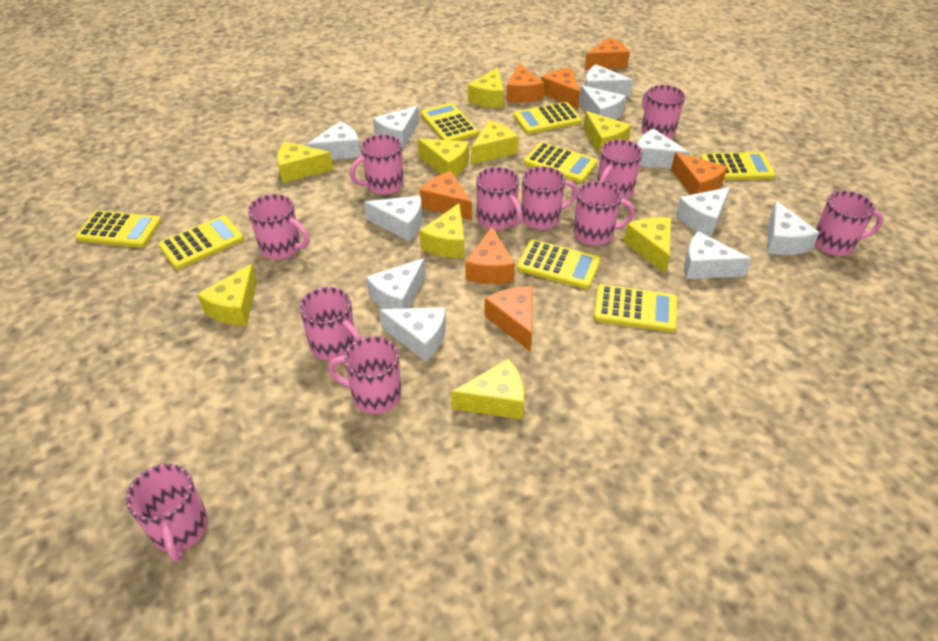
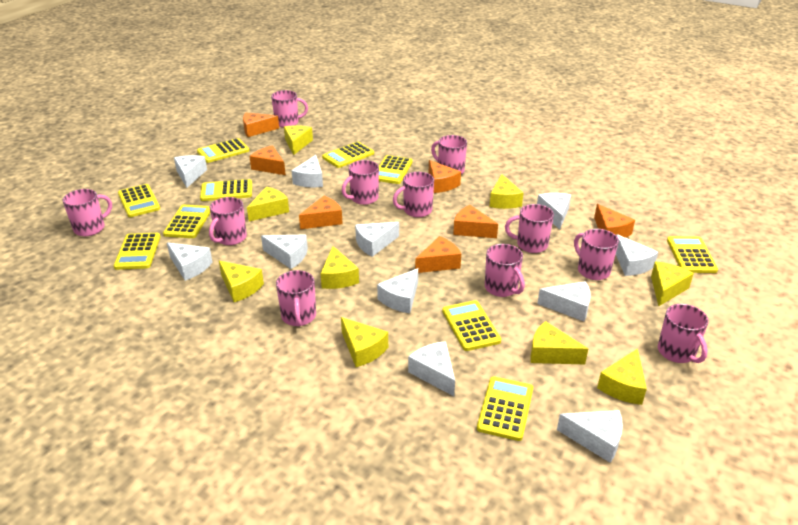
yellow calculator: 8 -> 10

